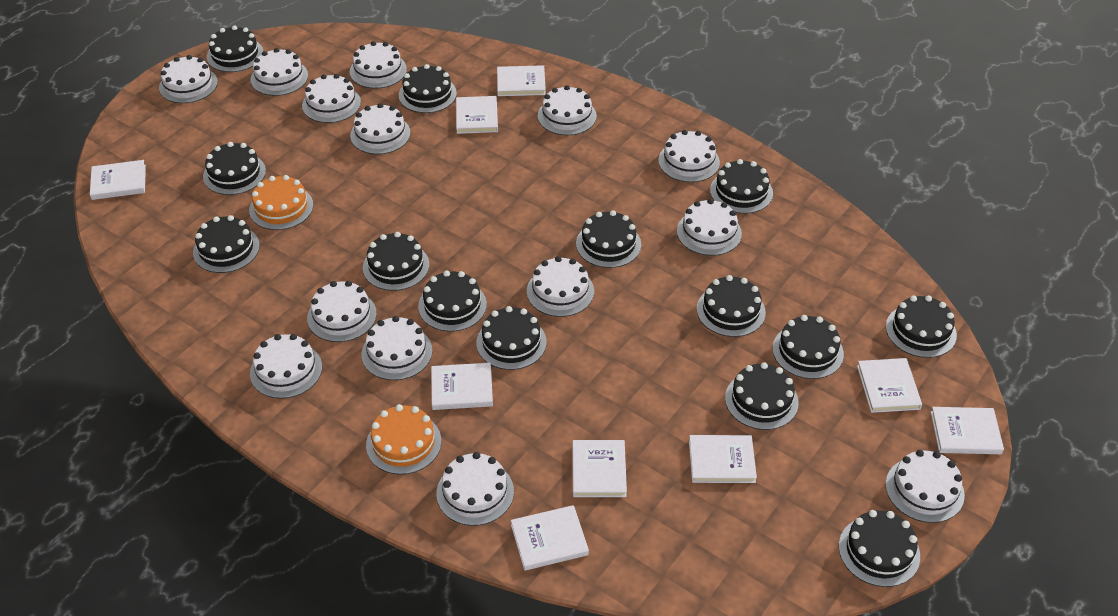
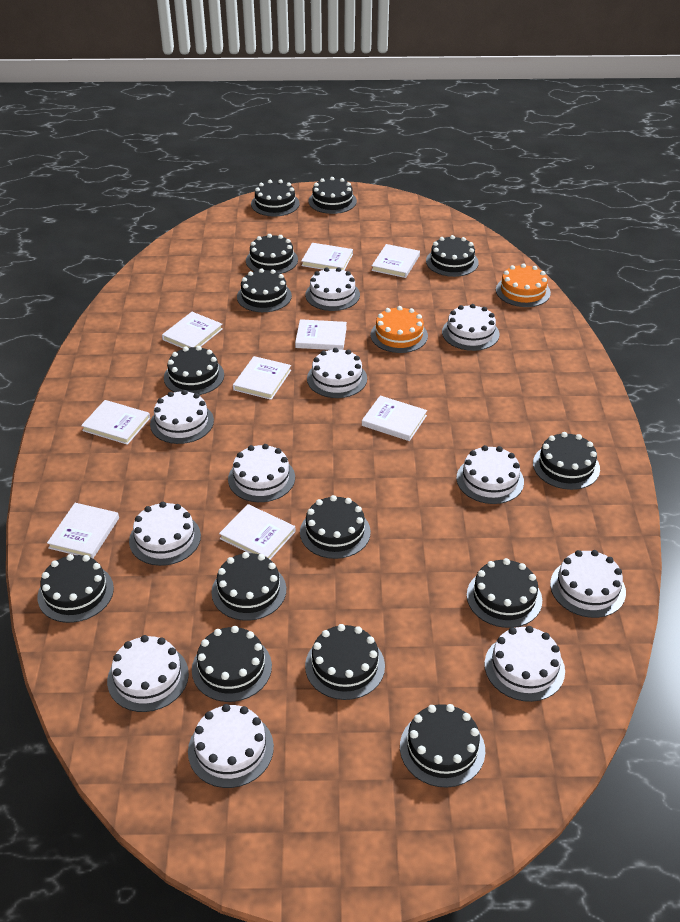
white cake: 14 -> 11

